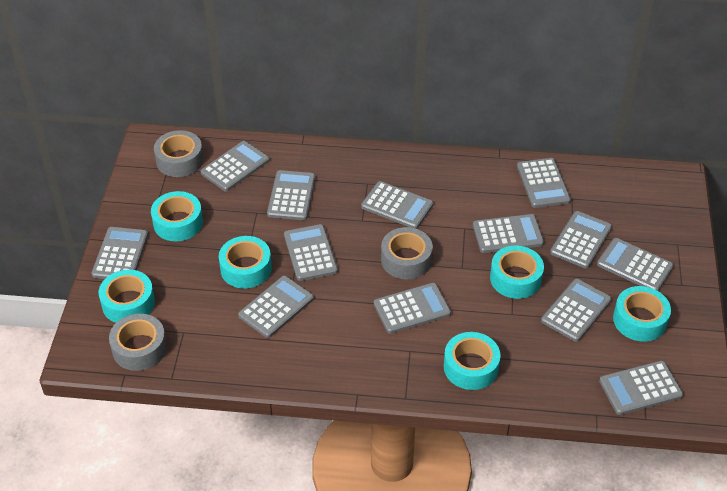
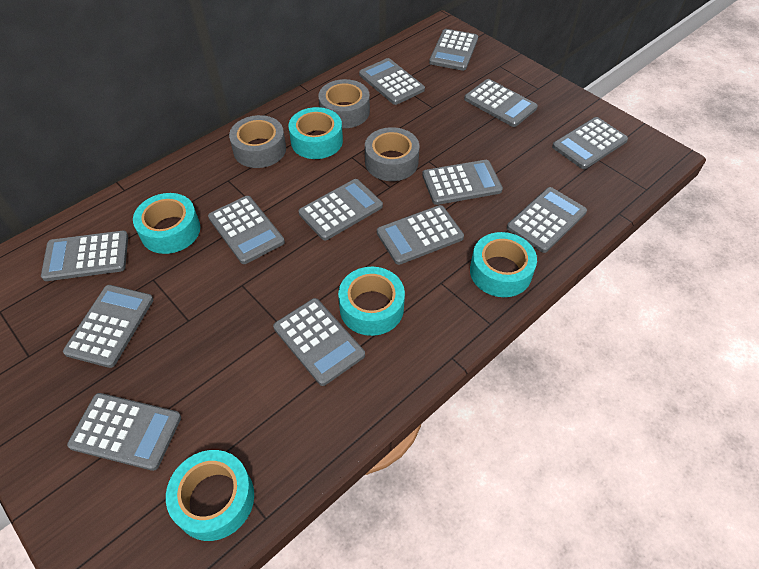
turquoise tape: 6 -> 5

